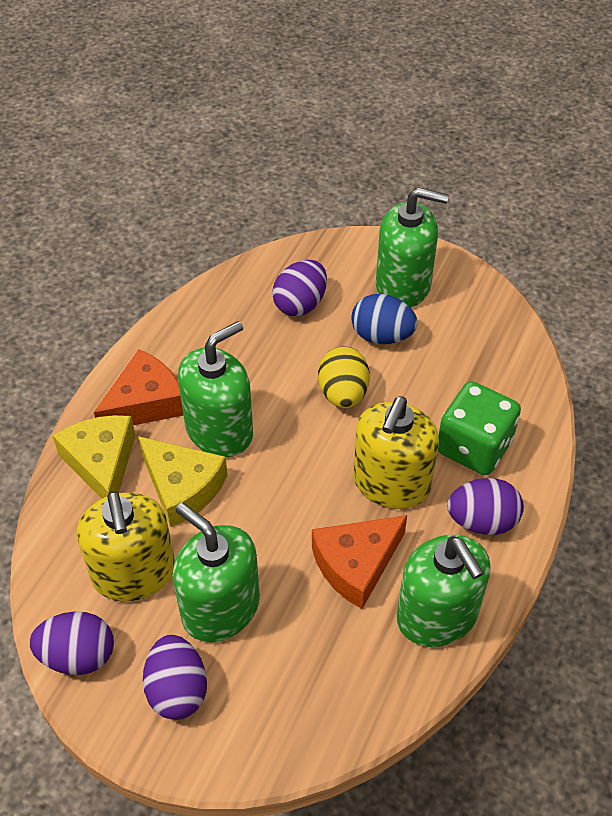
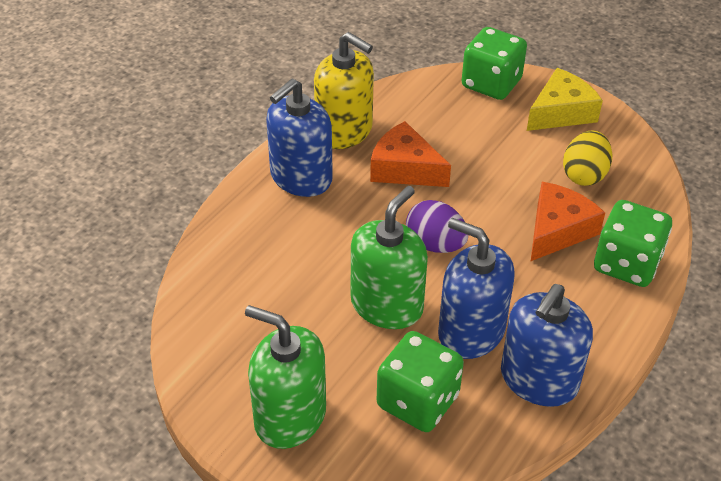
blue egg: 1 -> 0
blue soap dispenser: 0 -> 3
green dice: 1 -> 3
green soap dispenser: 4 -> 2
purple egg: 4 -> 1
yellow cheese: 2 -> 1
yellow soap dispenser: 2 -> 1

